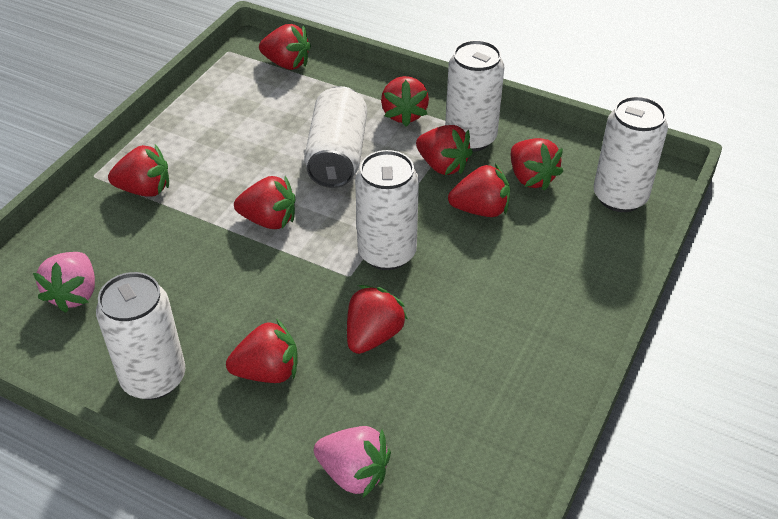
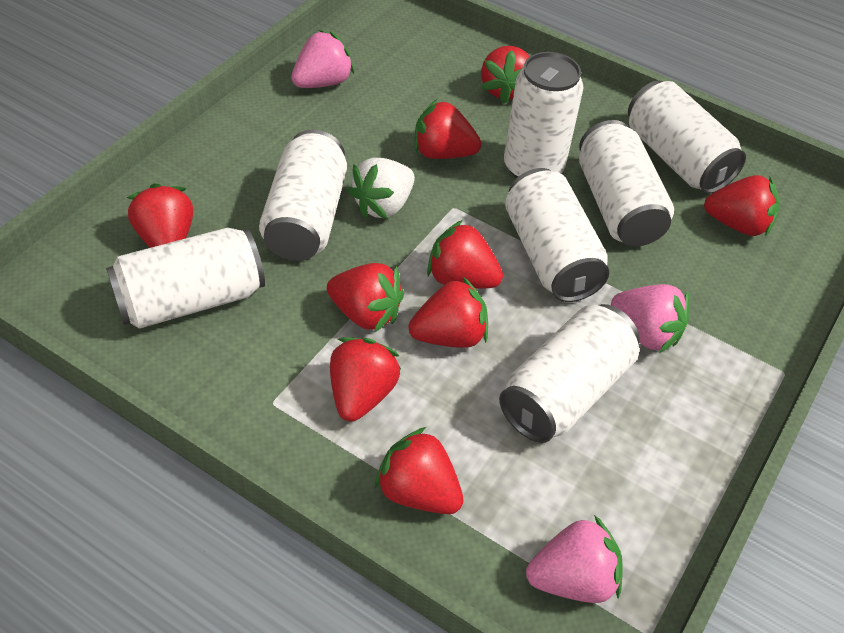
pink strawberry: 2 -> 3
white can: 5 -> 7
white strawberry: 0 -> 1

